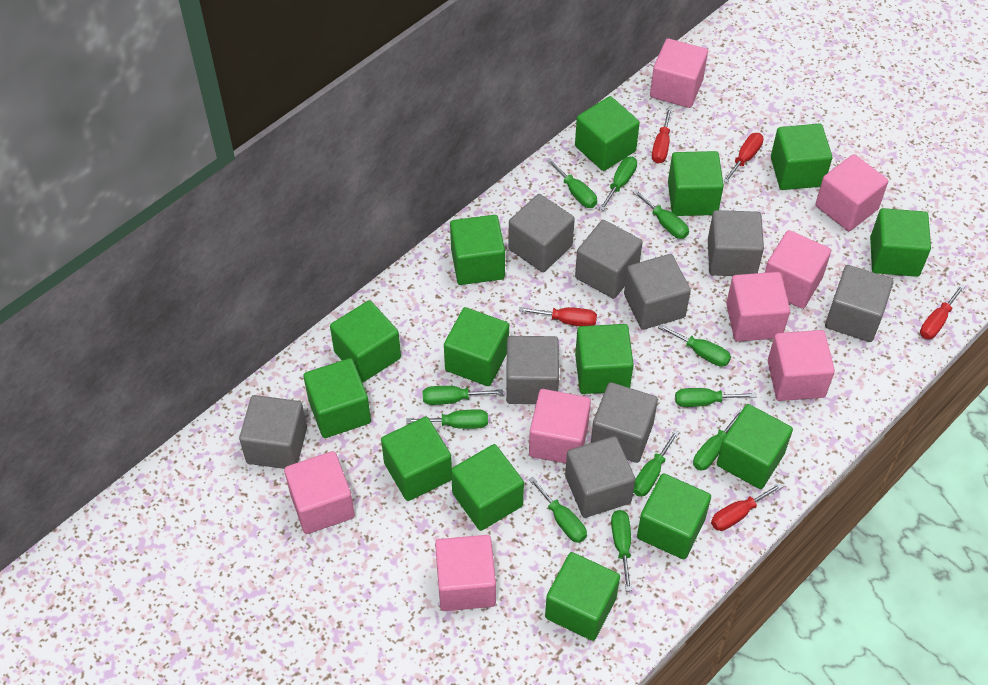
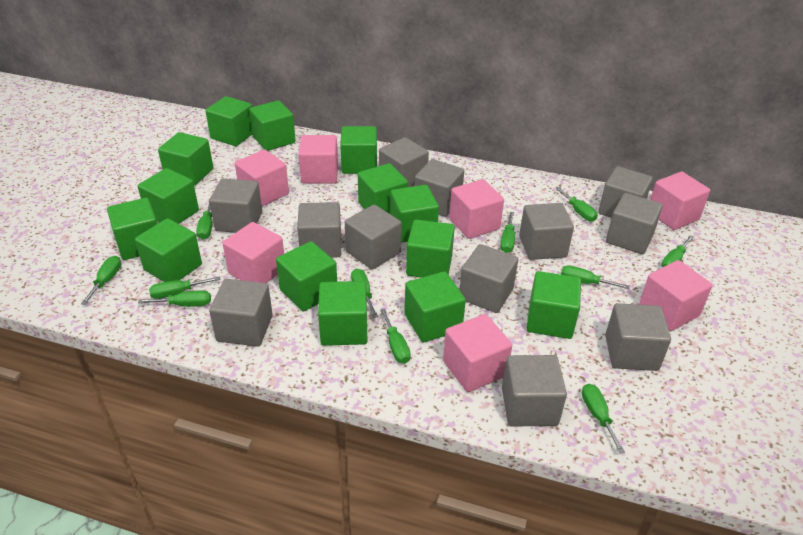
grey cube: 9 -> 12
pink cube: 8 -> 7
red screwdriver: 5 -> 0

